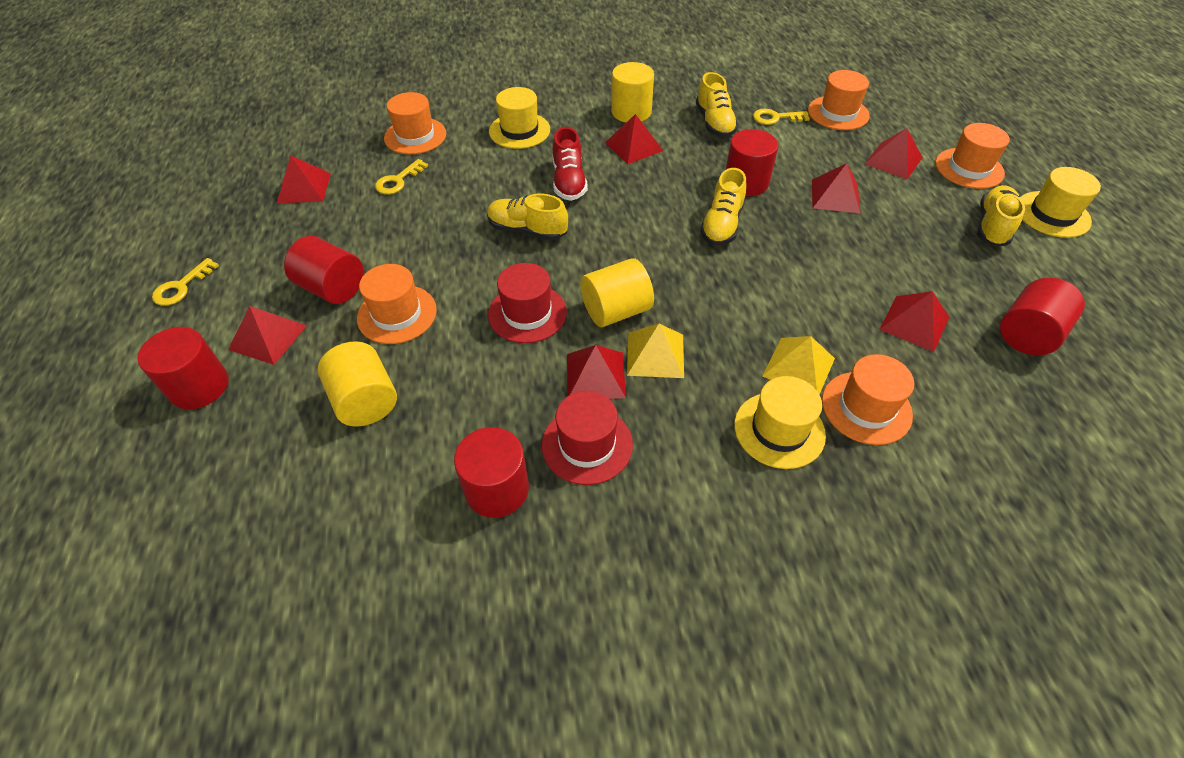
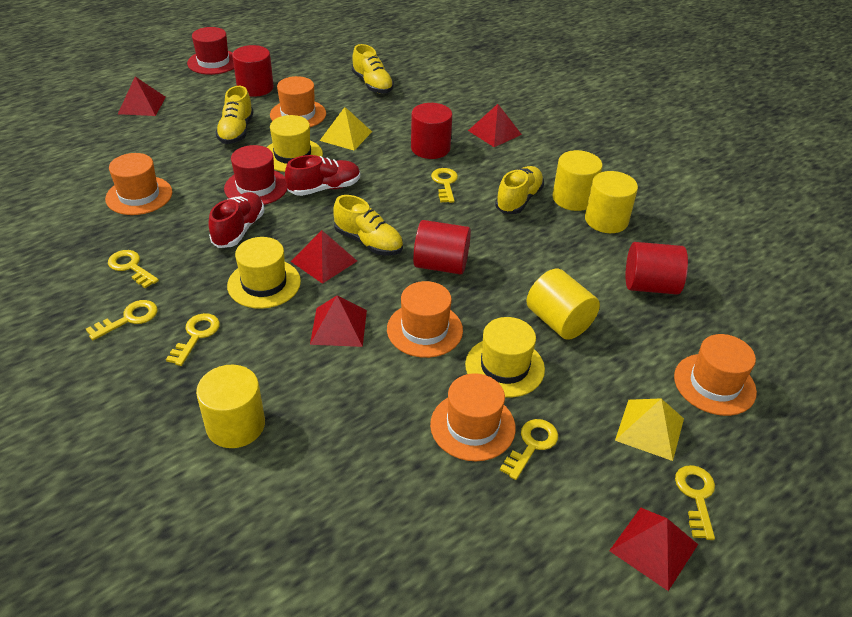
red cylinder: 5 -> 4
red pyramid: 7 -> 5
red shoe: 1 -> 2
yellow cylinder: 3 -> 4
yellow key: 3 -> 6

